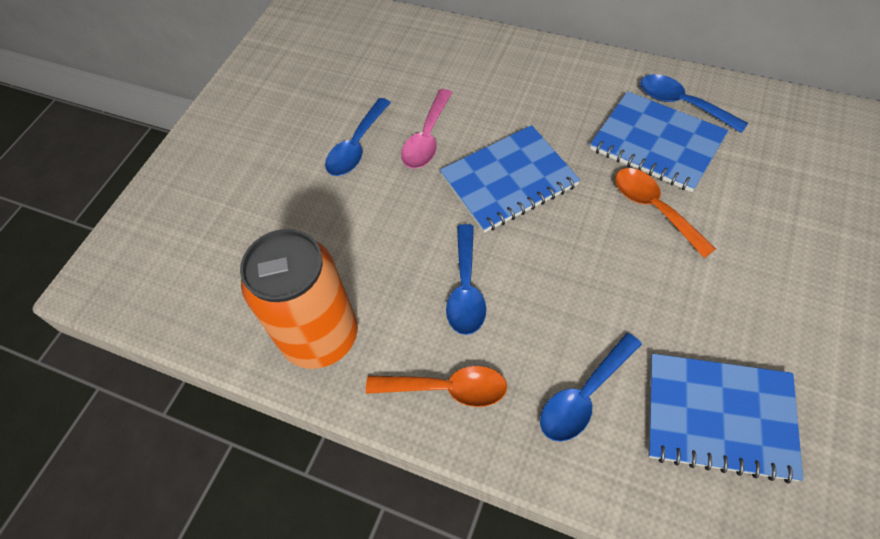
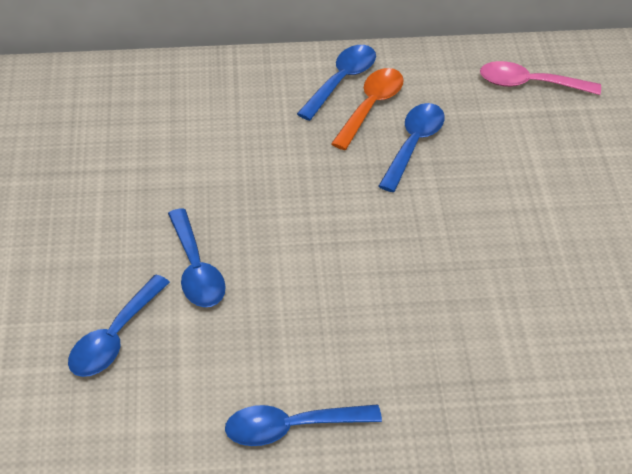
blue notebook: 3 -> 0
blue spoon: 4 -> 5
orange can: 1 -> 0
orange spoon: 2 -> 1

